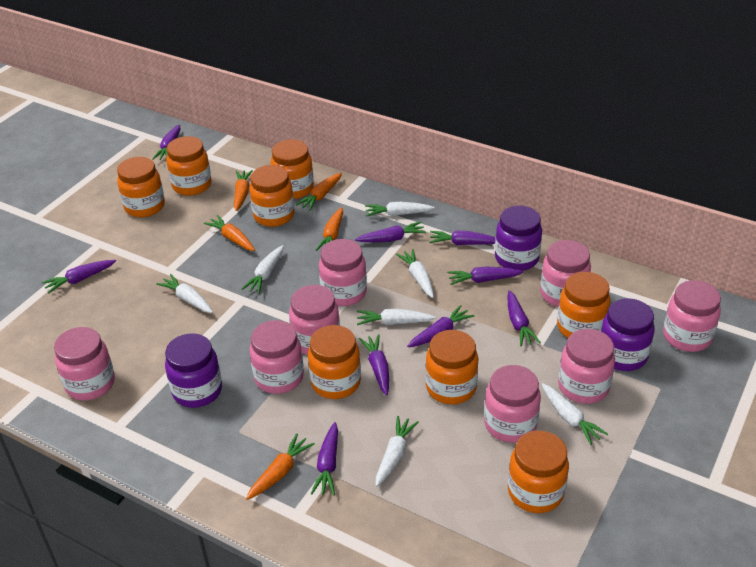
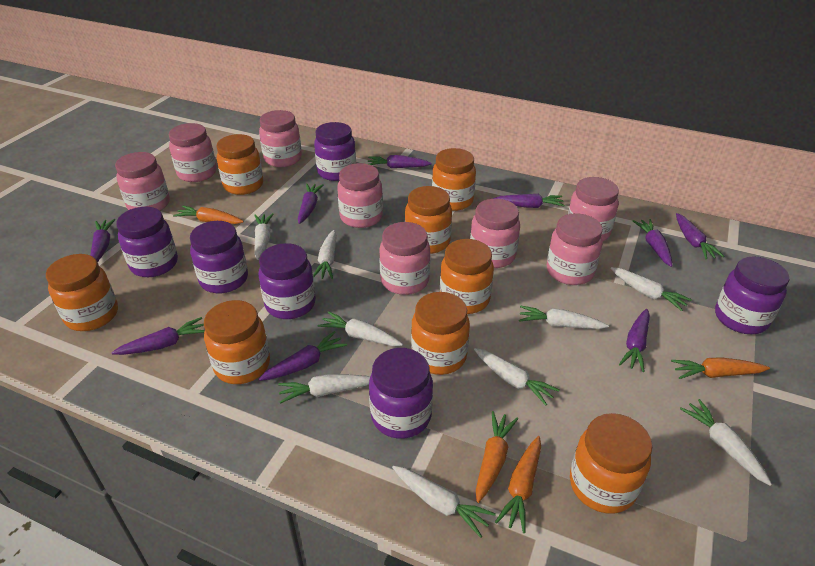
orange carrot: 5 -> 4
purple jar: 3 -> 6
white carrot: 7 -> 9

